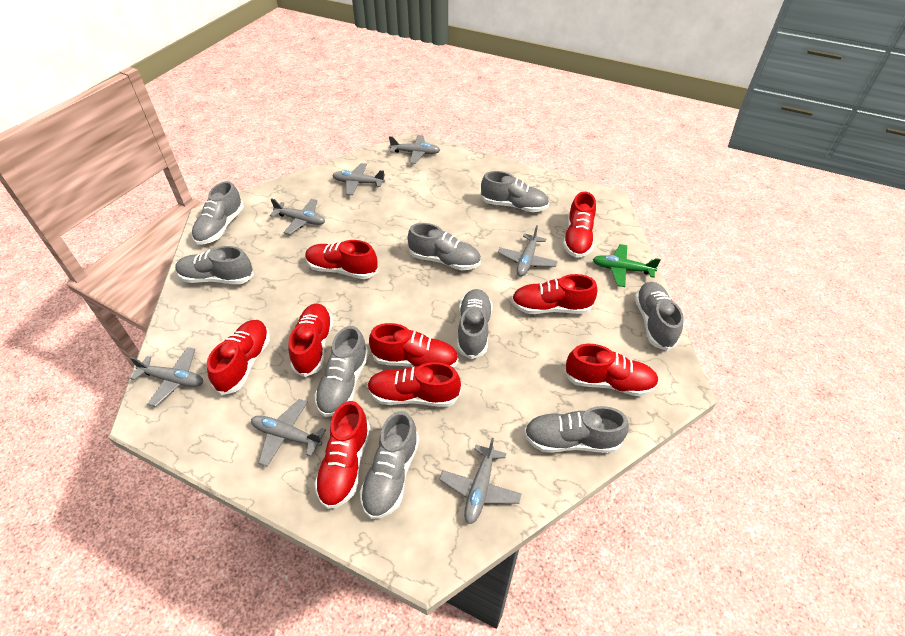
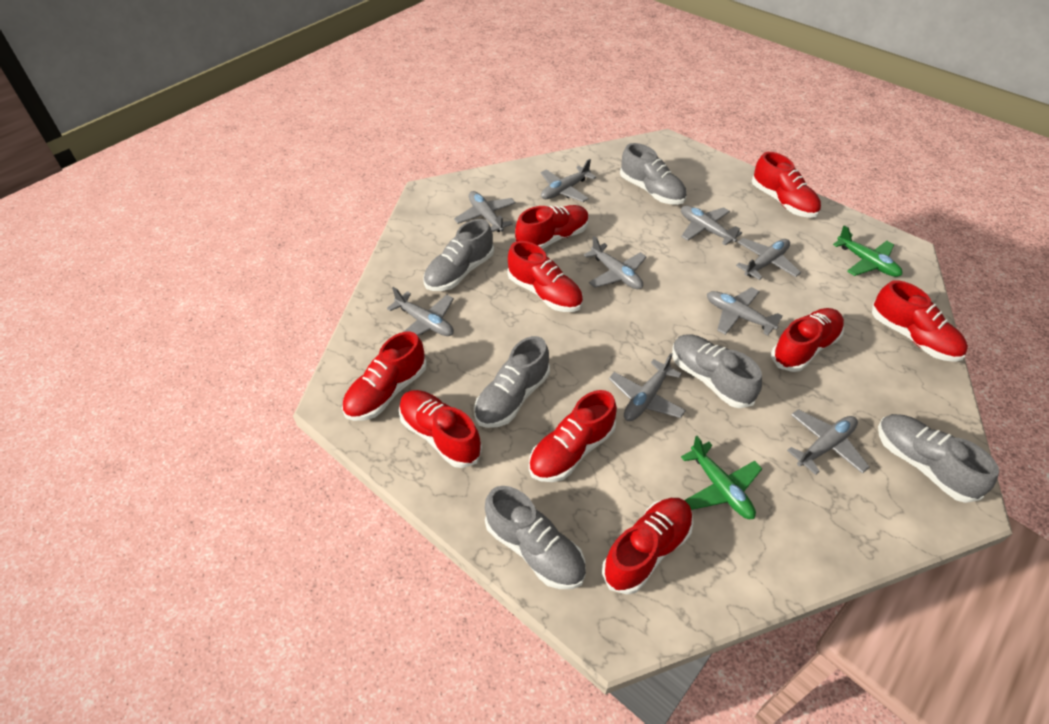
green plane: 1 -> 2
grey plane: 7 -> 9
grey shoe: 9 -> 6

